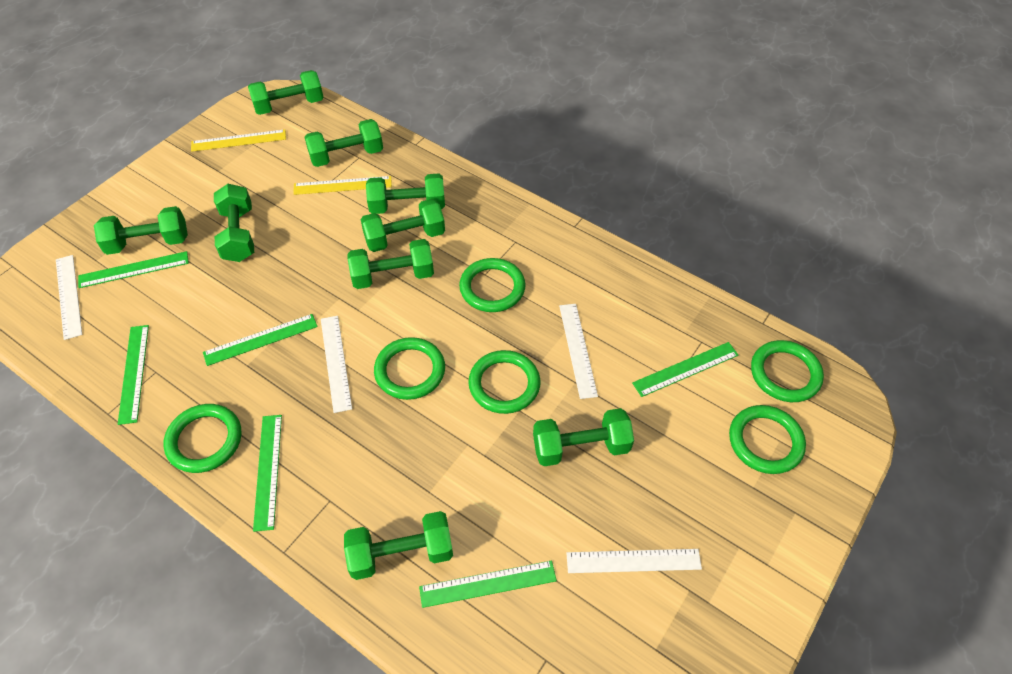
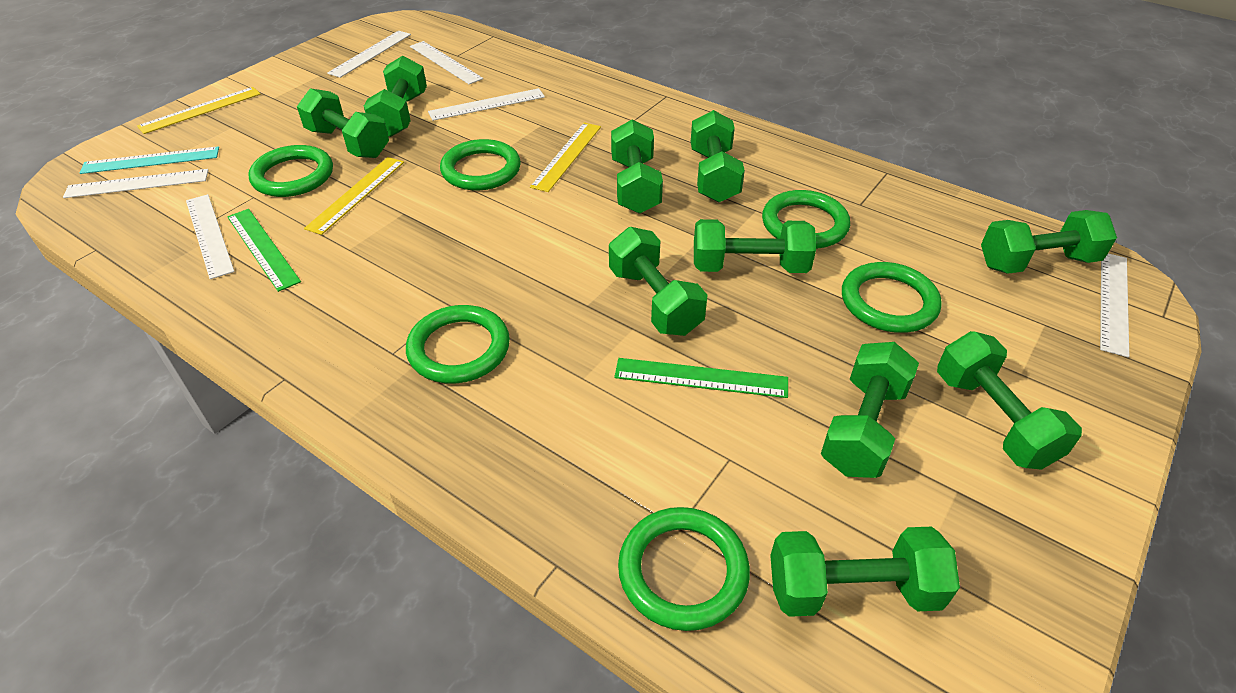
green dumbbell: 9 -> 10
green ruler: 6 -> 2
turquoise ruler: 0 -> 1
white ruler: 4 -> 6
yellow ruler: 2 -> 3

